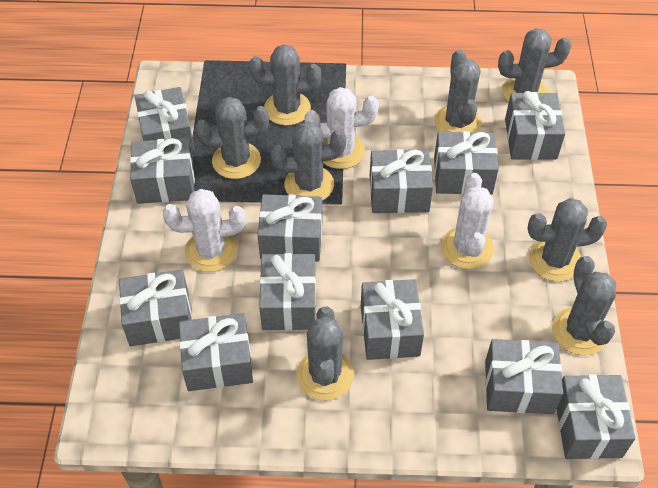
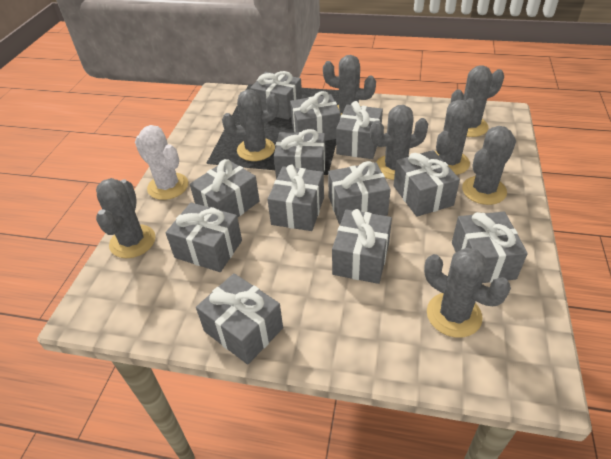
white cactus: 3 -> 1

